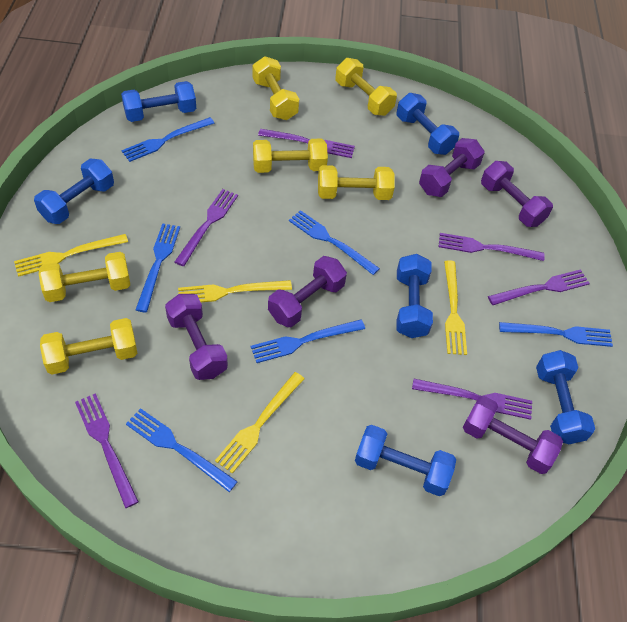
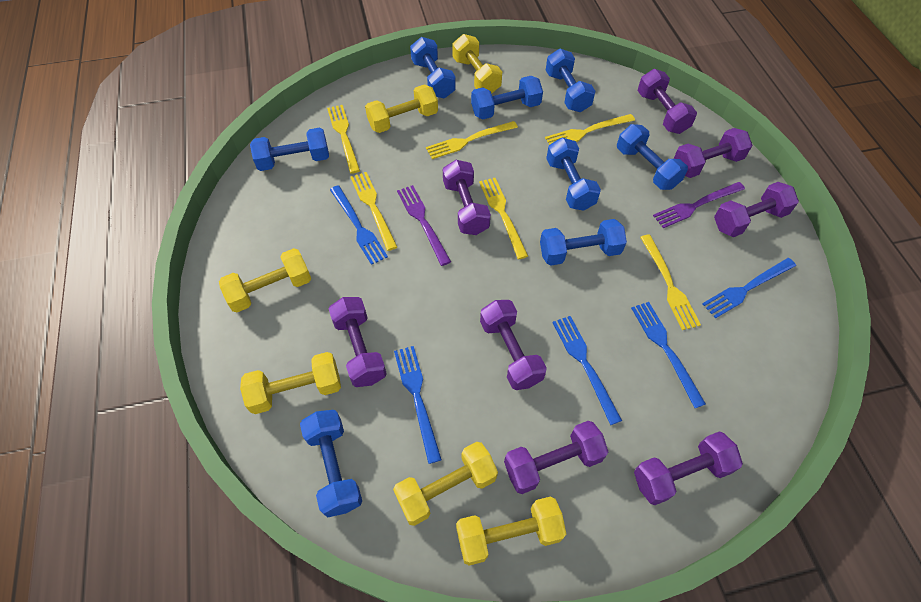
blue dumbbell: 6 -> 8
blue fork: 6 -> 5
purple dumbbell: 5 -> 8
purple fork: 6 -> 2
yellow fork: 4 -> 6

